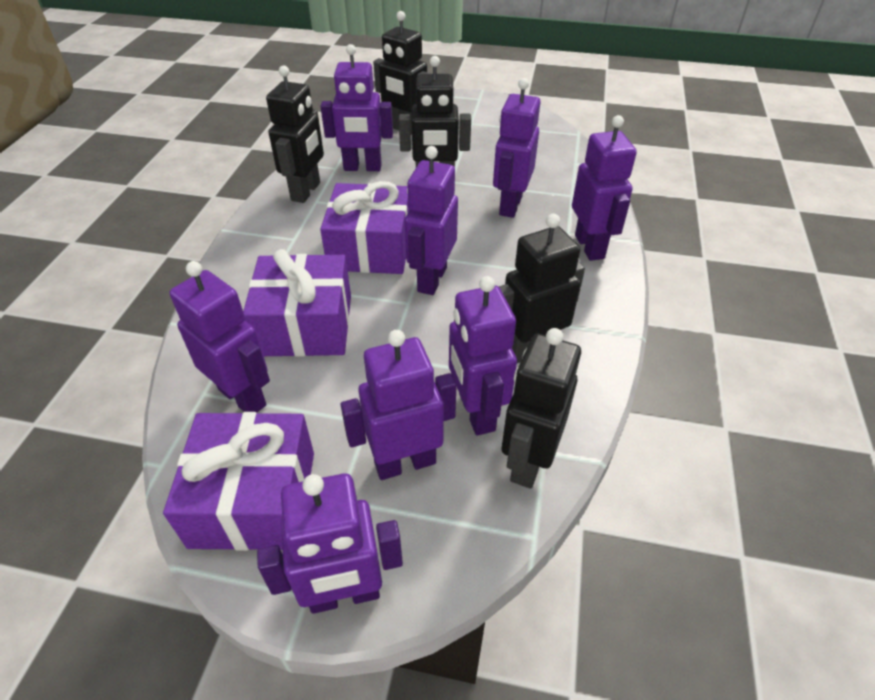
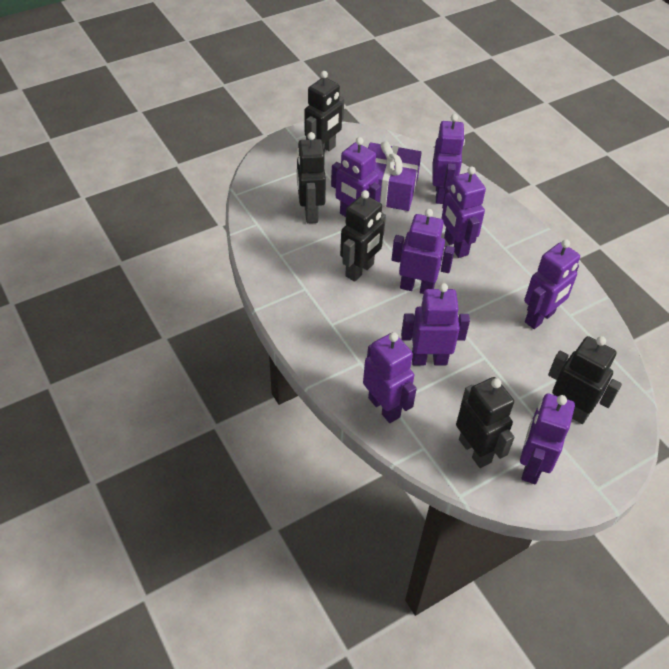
purple gift: 3 -> 1

